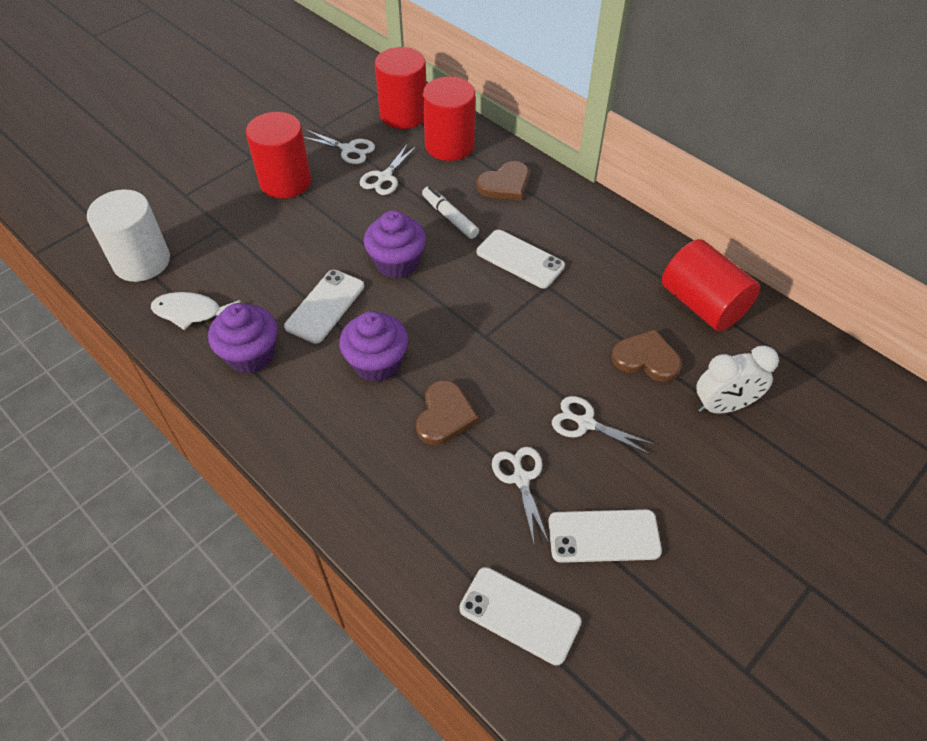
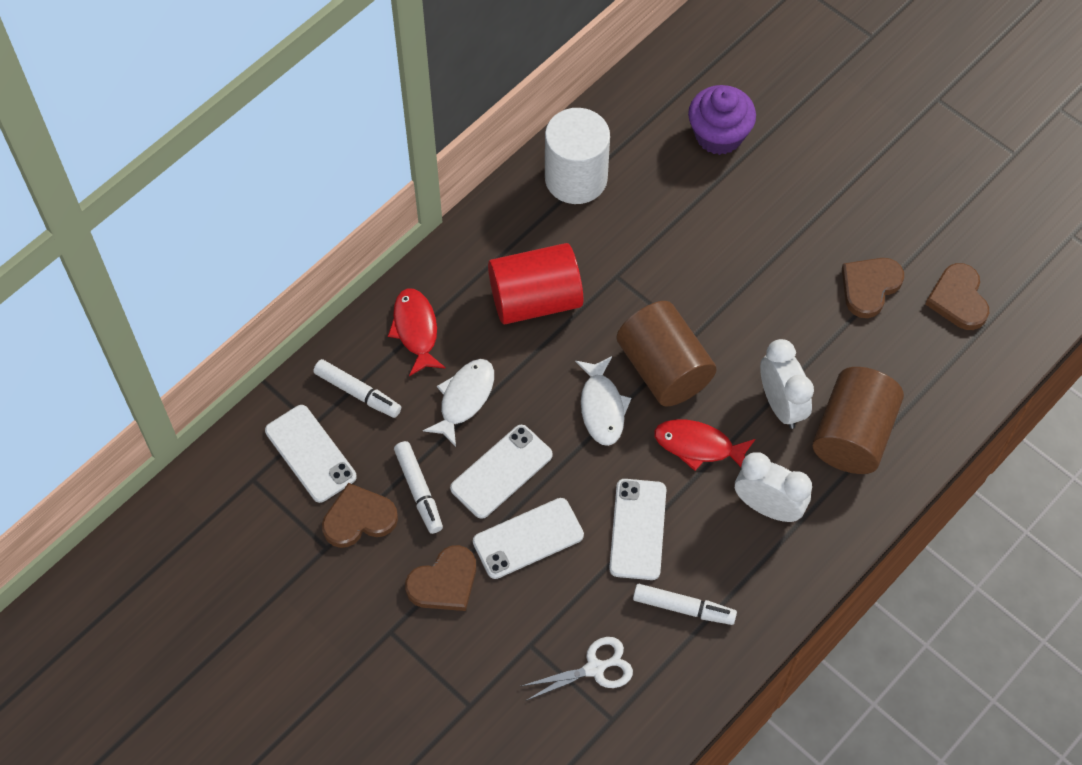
brown cylinder: 0 -> 2
brown heart: 3 -> 4
purple cupcake: 3 -> 1
red cylinder: 4 -> 1
red fish: 0 -> 2
white clock: 1 -> 2
white fish: 1 -> 2
white marker: 1 -> 3
white scissors: 4 -> 1

